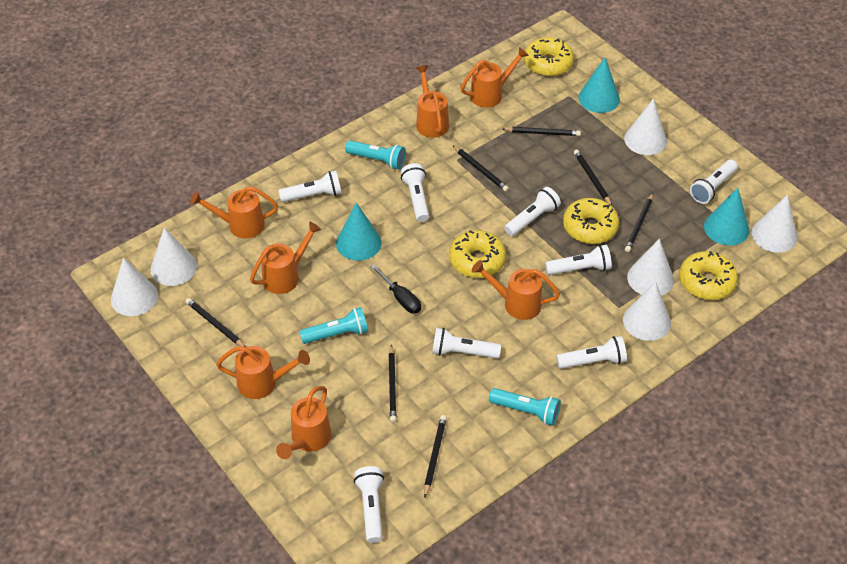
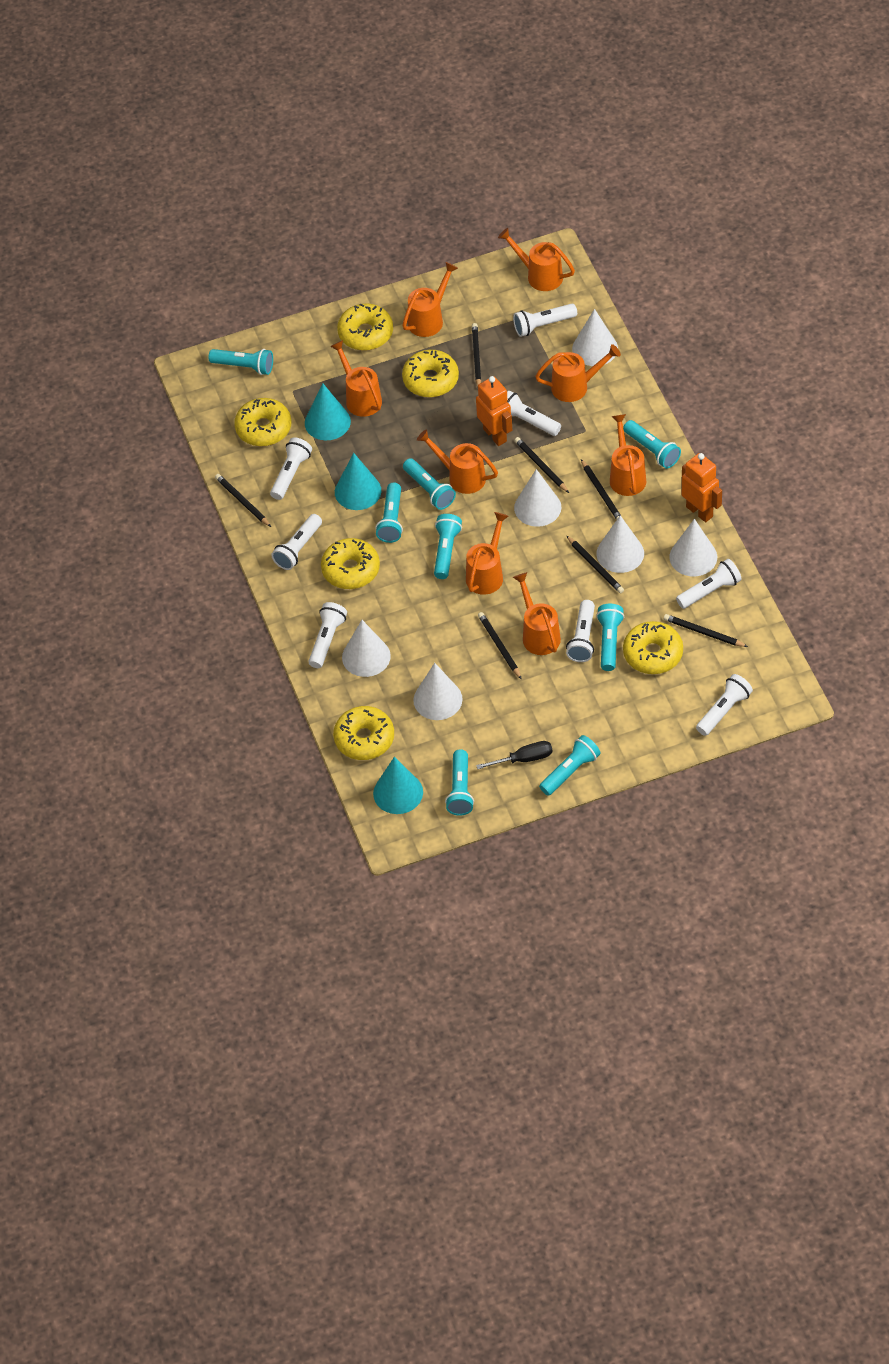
orange robot: 0 -> 2
orange watering can: 7 -> 8
turquoise flashlight: 3 -> 8
yellow donut: 4 -> 6

